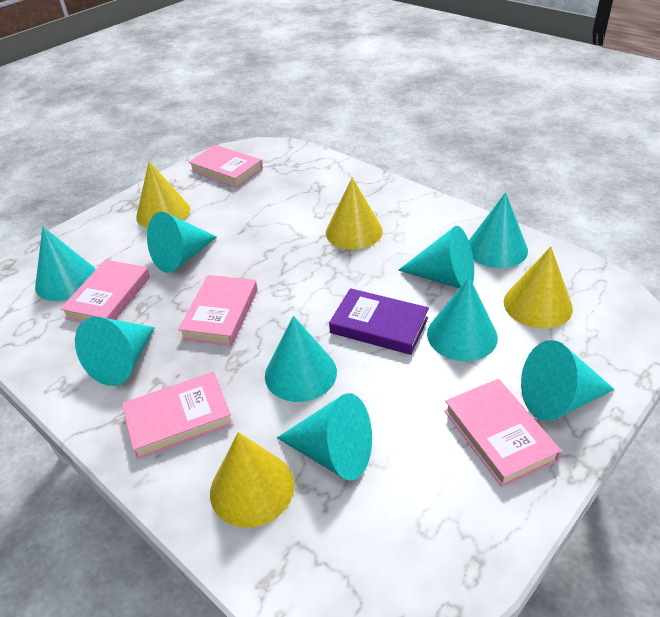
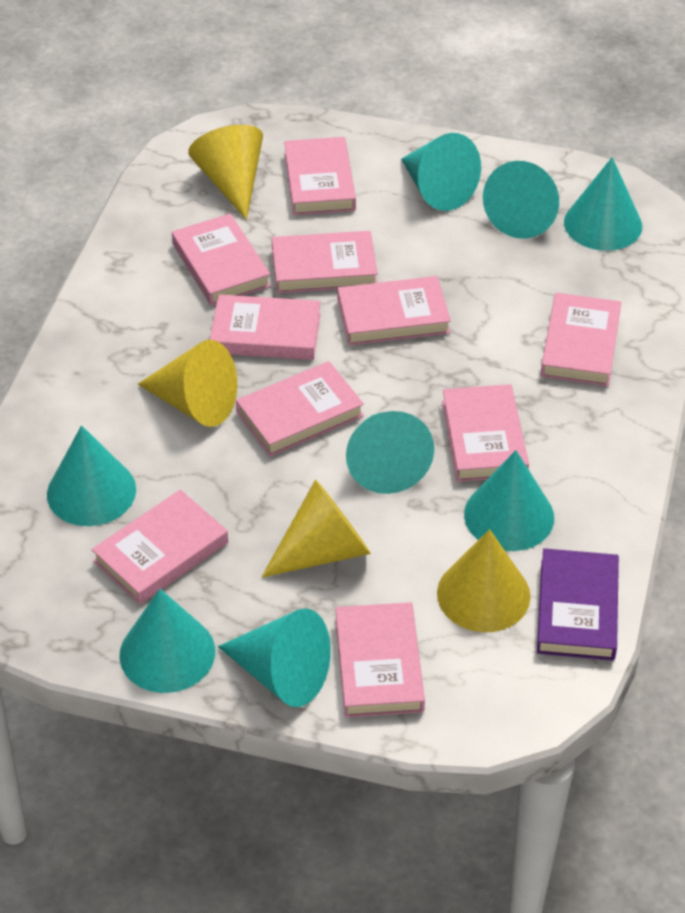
pink book: 5 -> 10
turquoise cone: 9 -> 8

